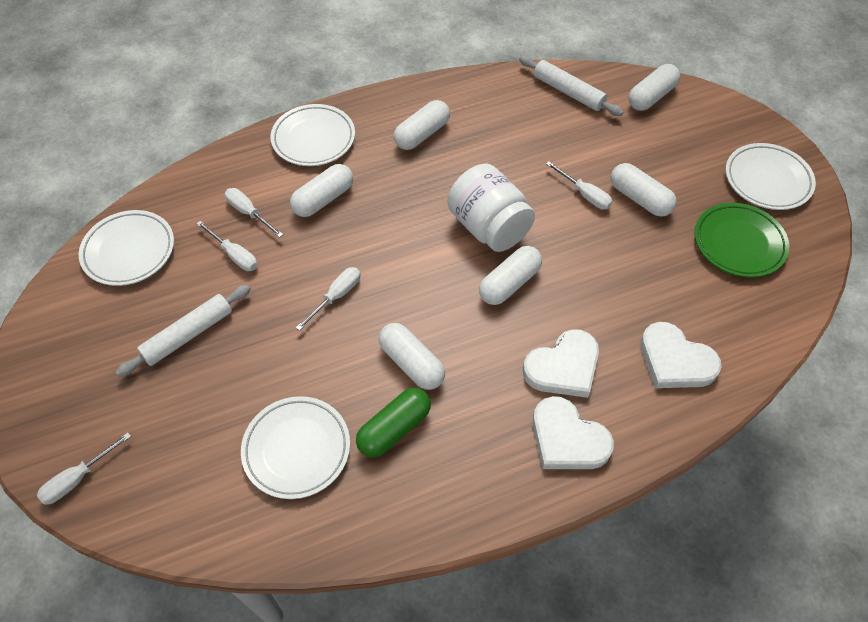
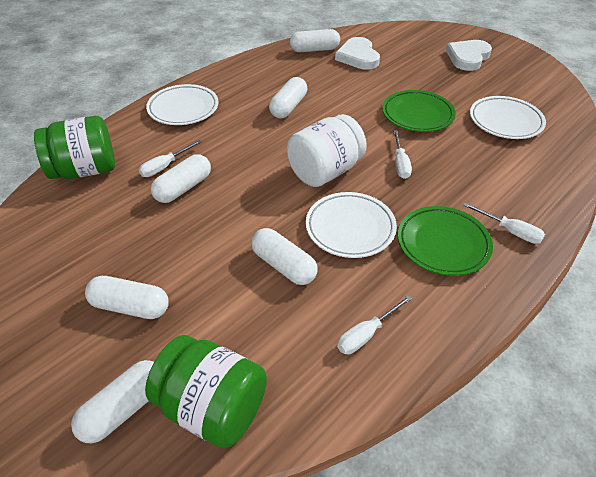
green capsule: 1 -> 0
green jar: 0 -> 2
green plate: 1 -> 2
white heart: 3 -> 2
white plate: 4 -> 3
white rolling pin: 2 -> 0
white screwdriver: 5 -> 4

